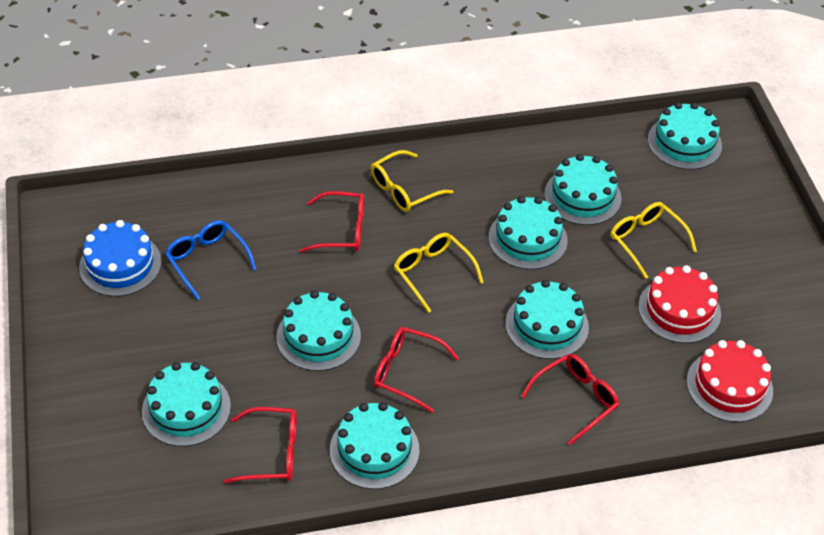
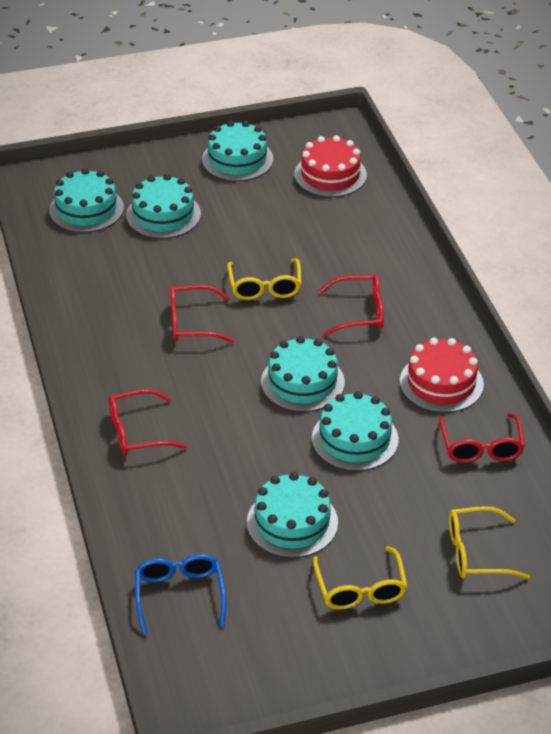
blue cake: 1 -> 0
turquoise cake: 7 -> 6

